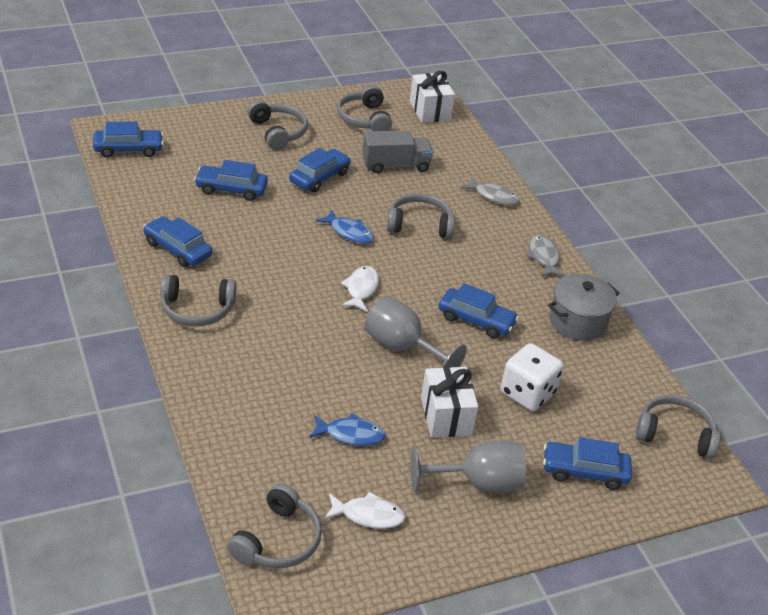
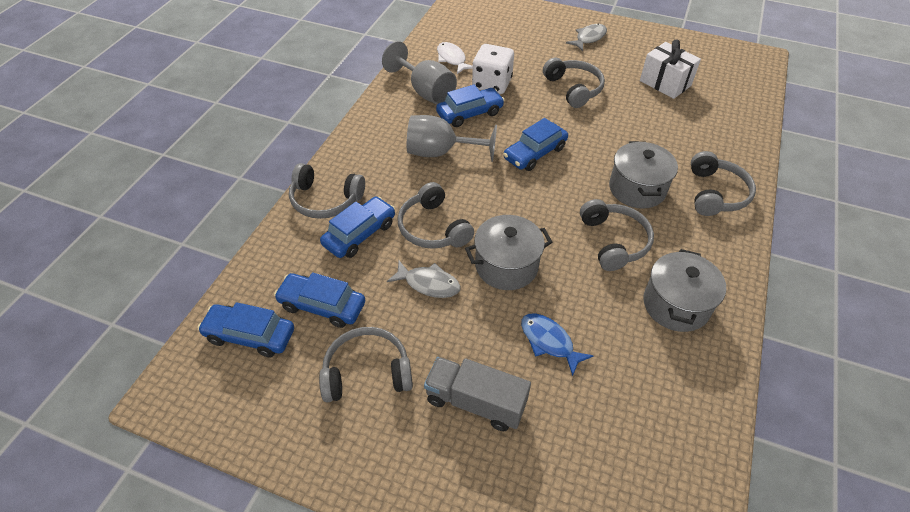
blue car: 6 -> 5
blue fish: 2 -> 1
grey pot: 1 -> 3
white fish: 2 -> 1
white gift: 2 -> 1

